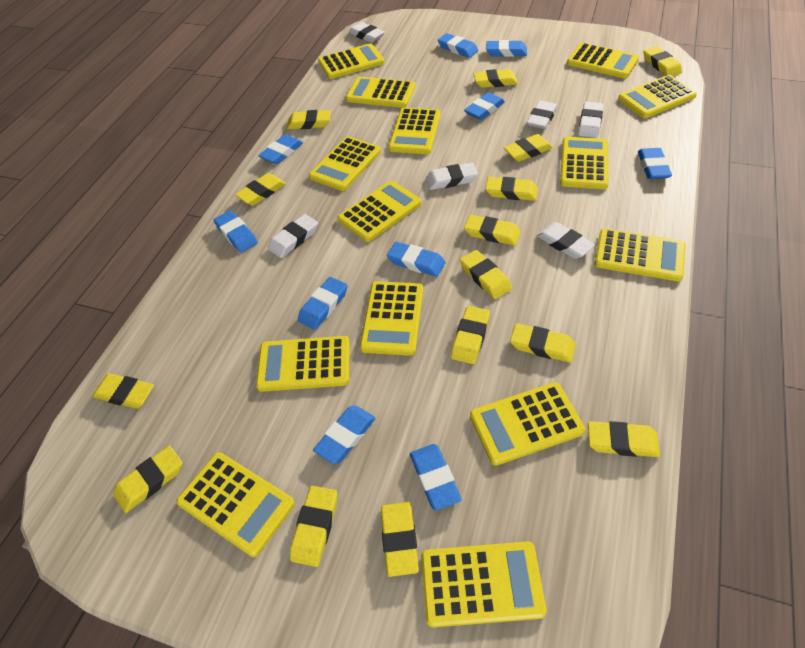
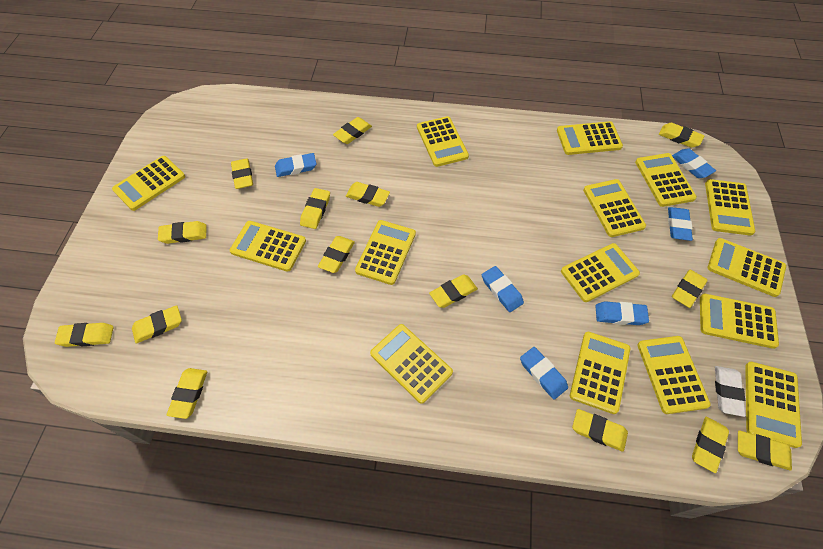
blue eraser: 10 -> 6
white eraser: 6 -> 1
yellow calculator: 14 -> 15

